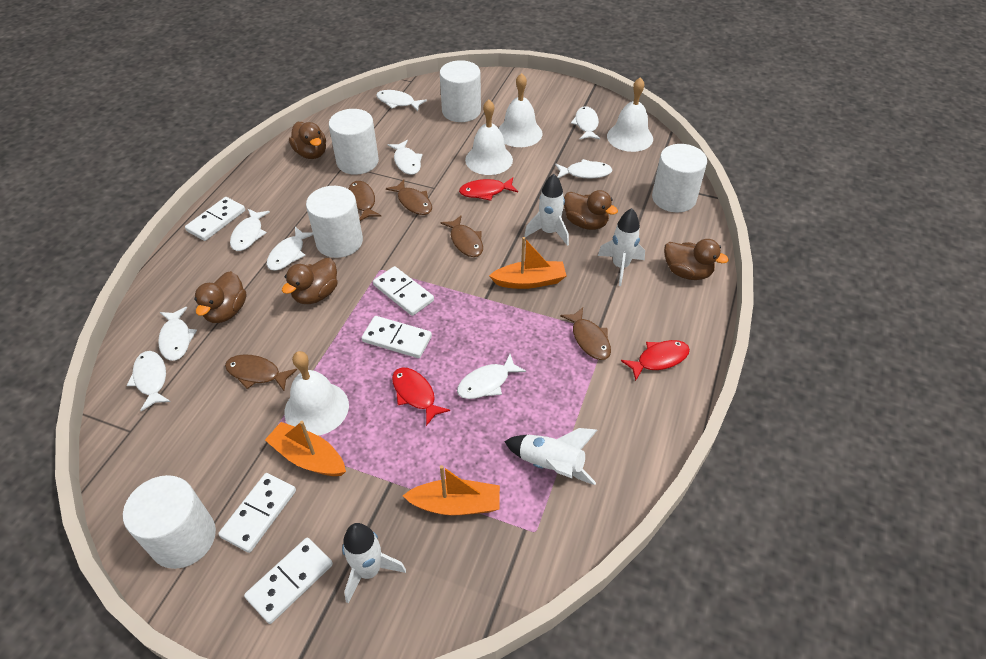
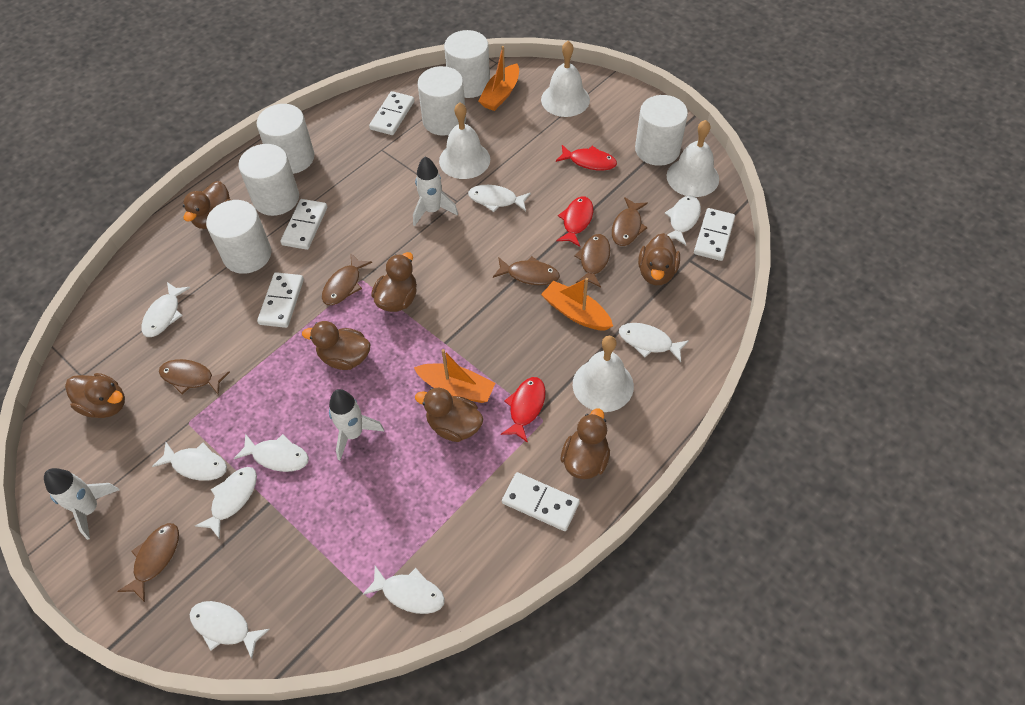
brown duck: 5 -> 7
brown fish: 5 -> 6
white cylinder: 5 -> 6
white rocket: 4 -> 3

